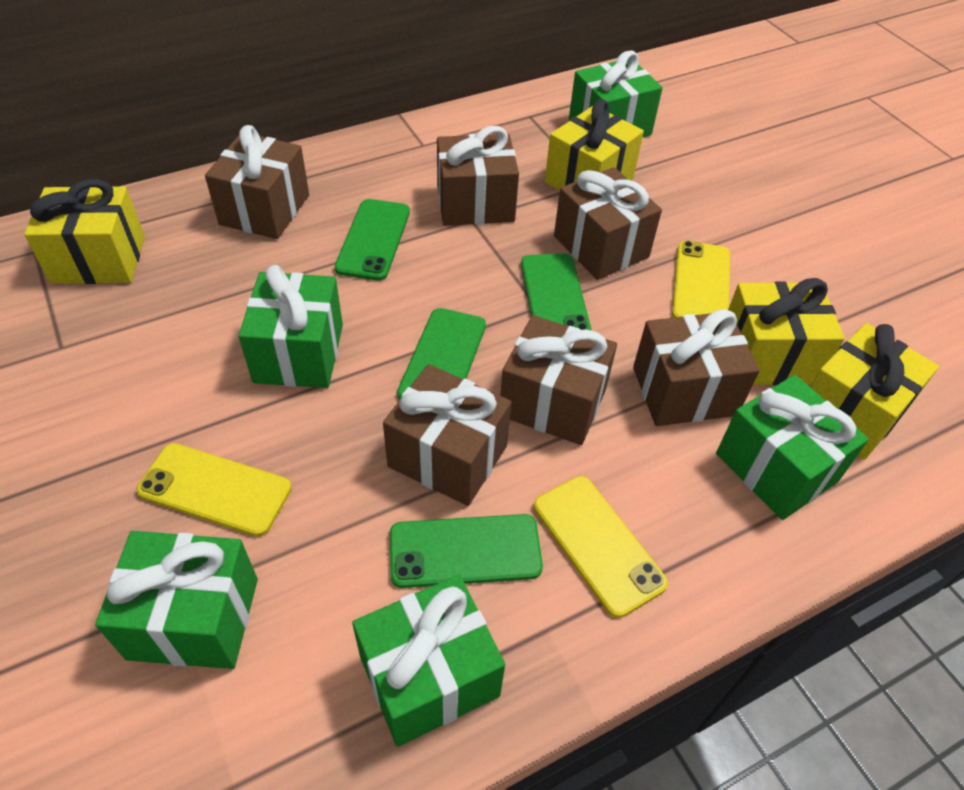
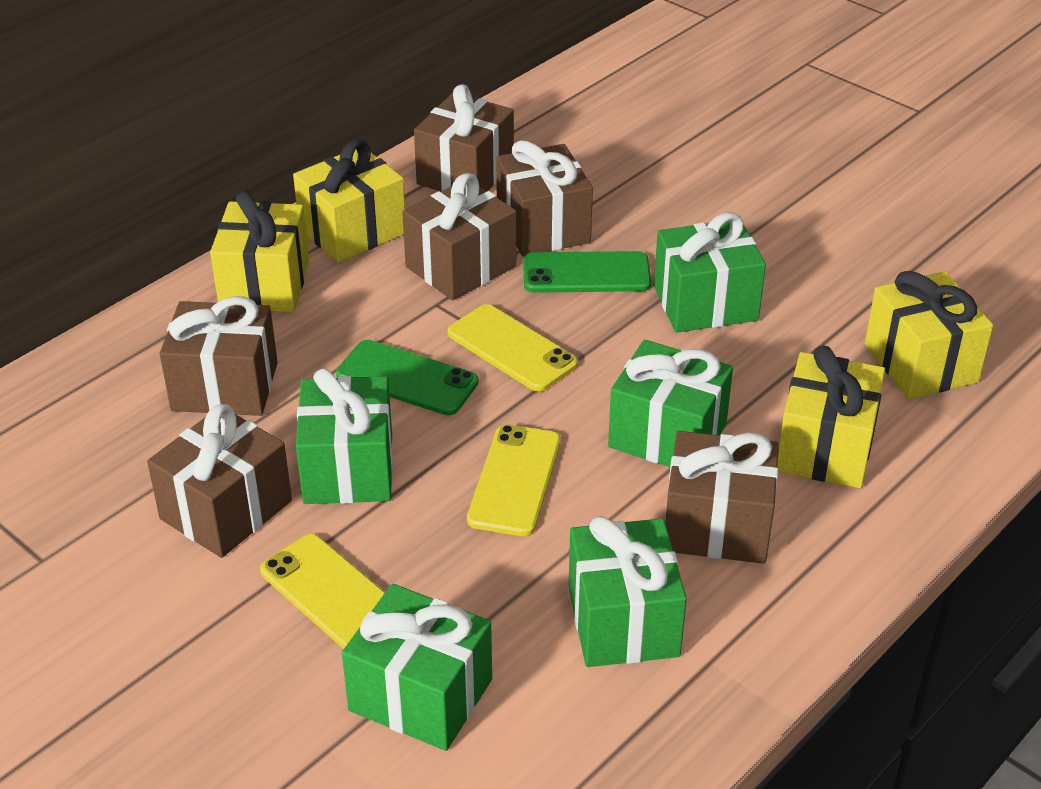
green phone: 4 -> 2

